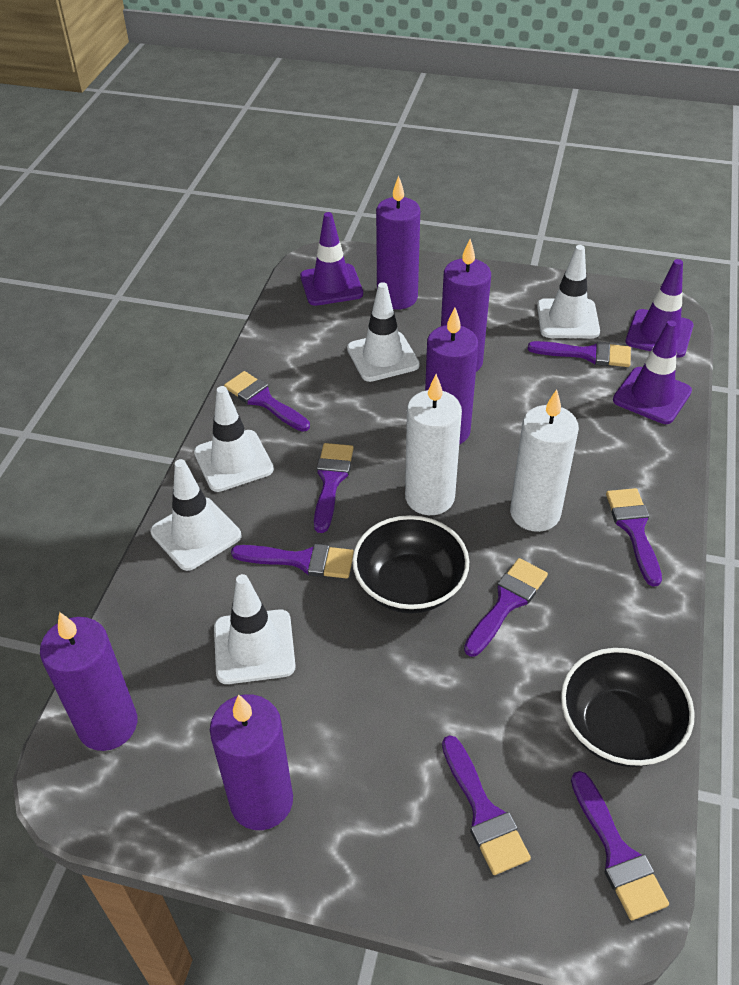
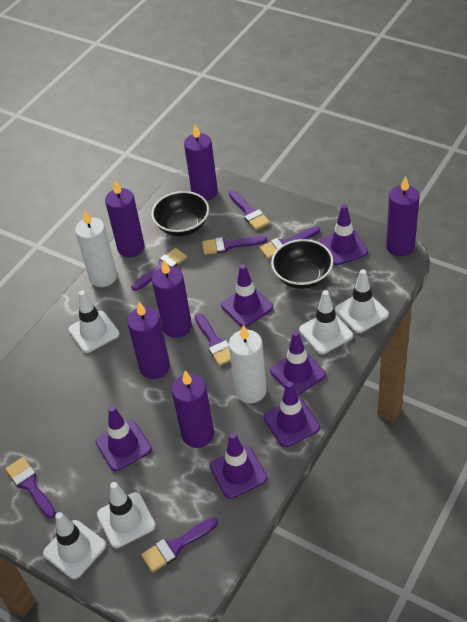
purple brush: 8 -> 7
purple candle: 5 -> 6
purple traffic cone: 3 -> 6

